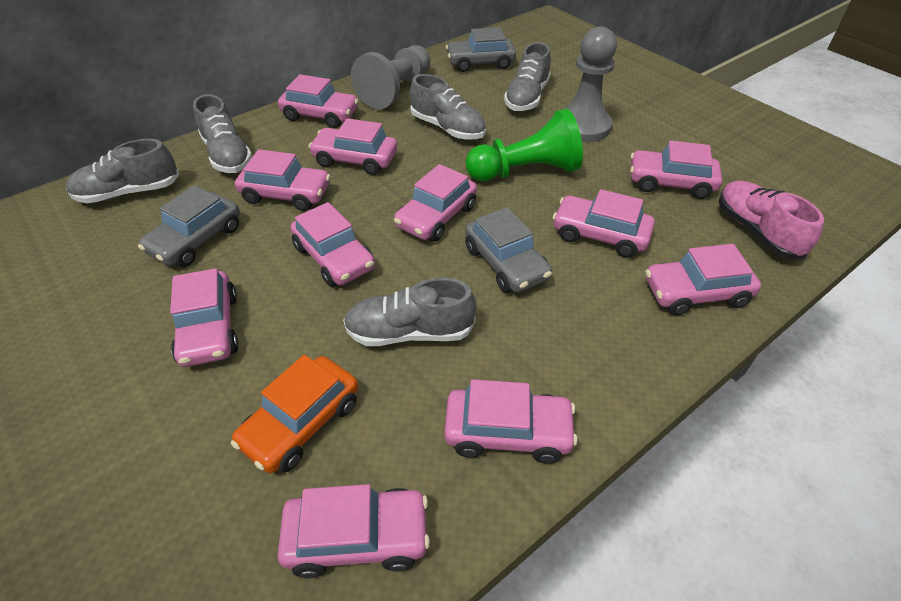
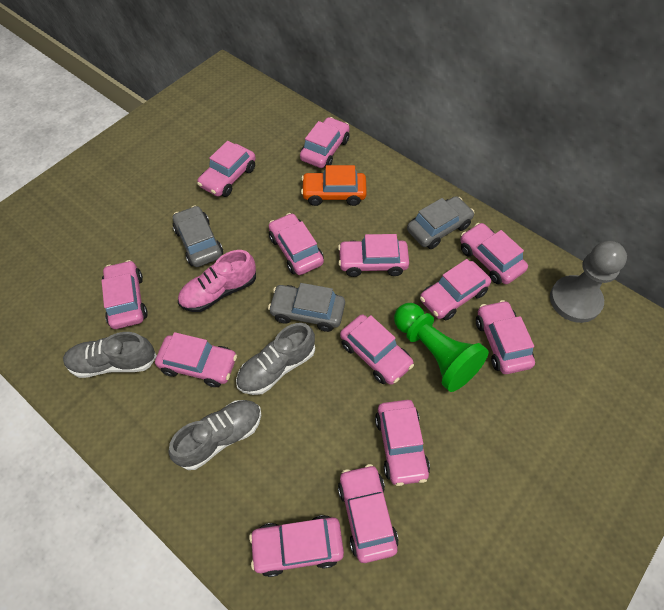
grey pawn: 2 -> 1
grey shoe: 5 -> 3
pink car: 11 -> 13

